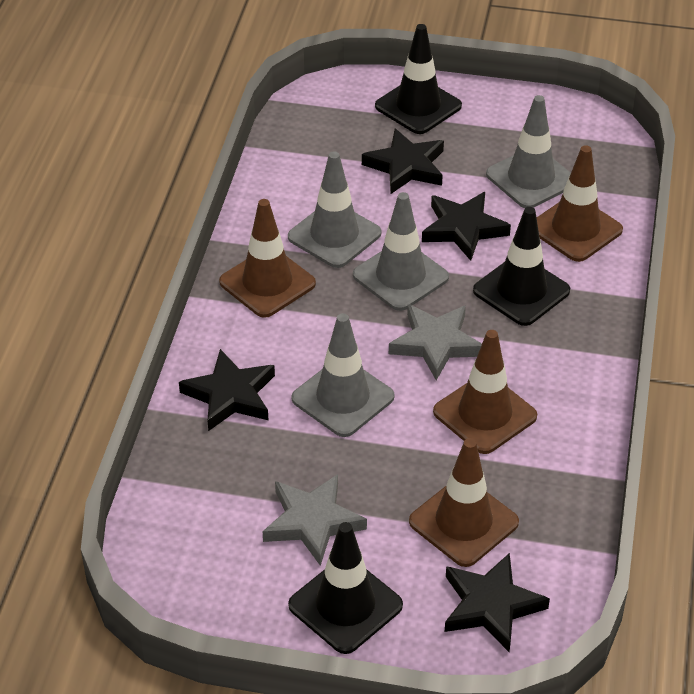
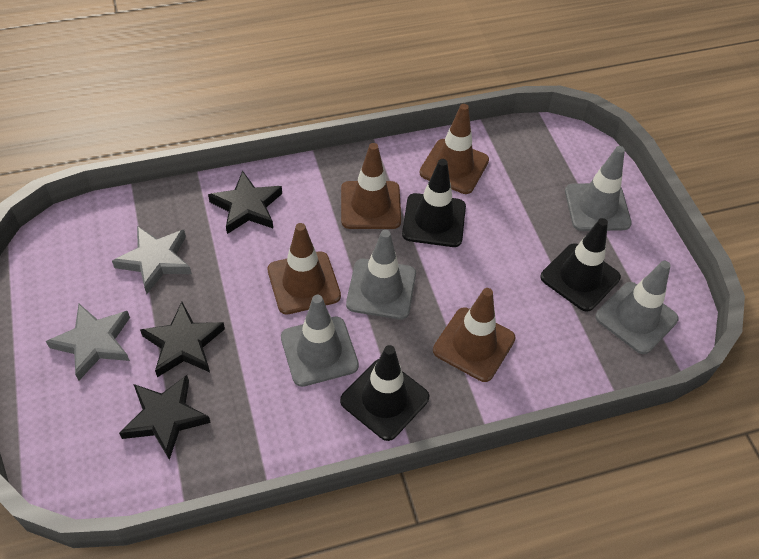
black star: 4 -> 3

